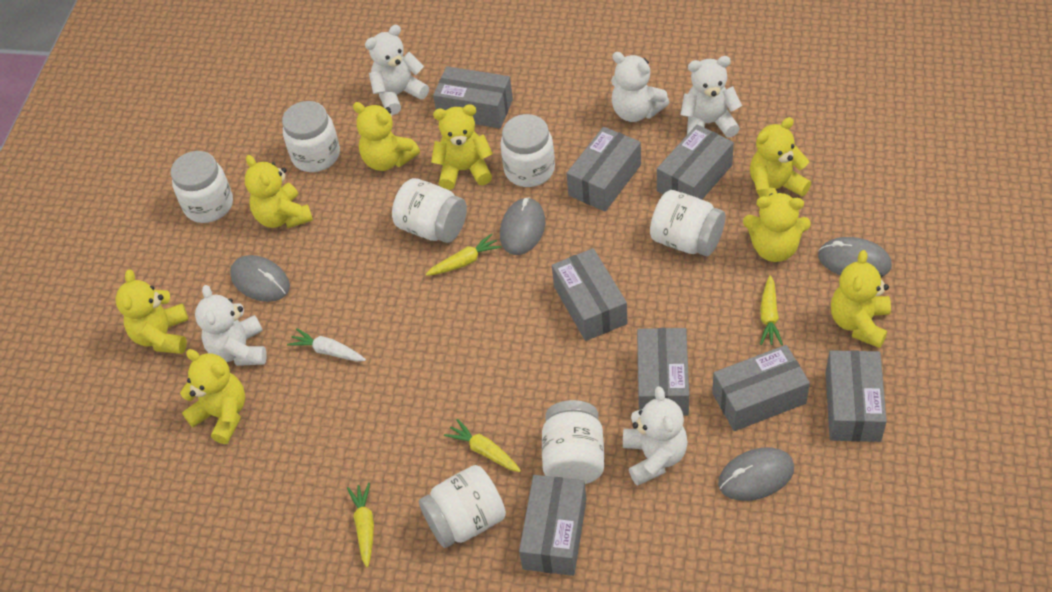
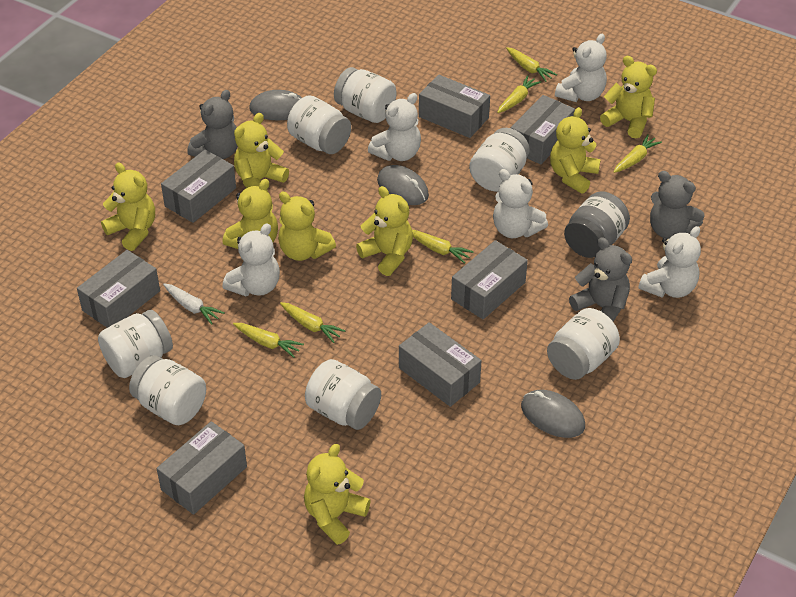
grey box: 8 -> 7
grey jar: 0 -> 1
grey mouse: 4 -> 3
grey teddy bear: 0 -> 3
yellow carrot: 4 -> 6

